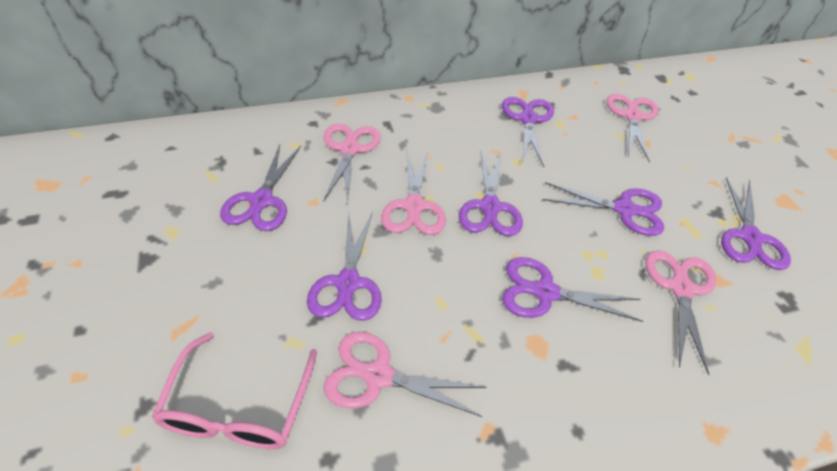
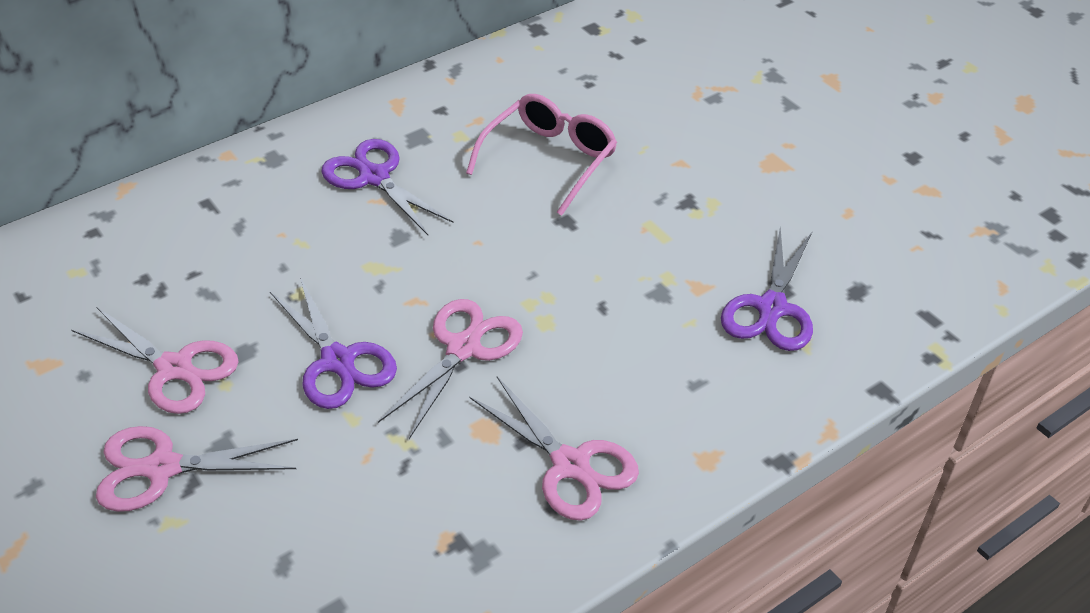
pink scissors: 5 -> 4
purple scissors: 7 -> 3

